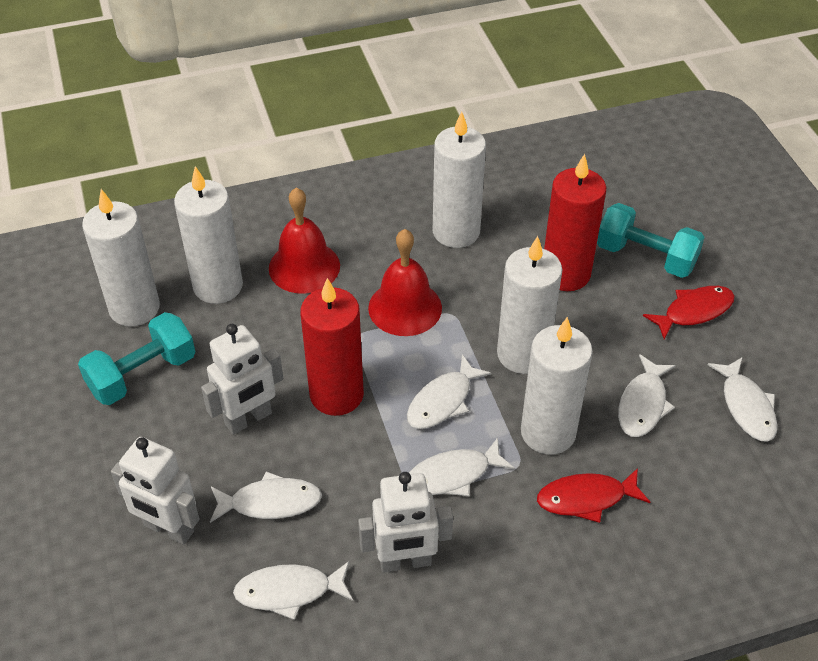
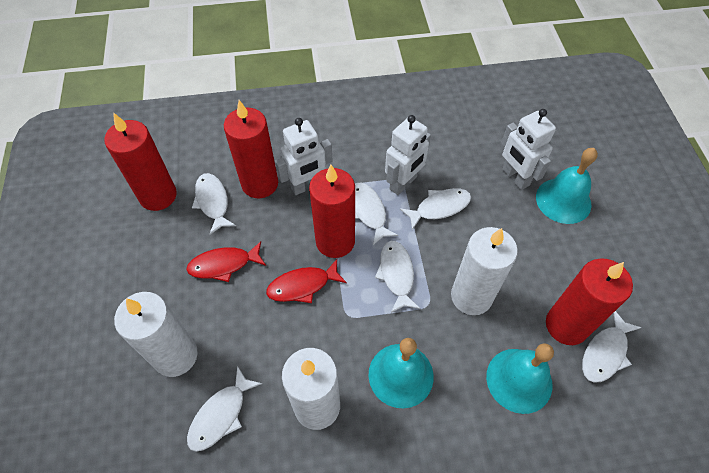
red bell: 2 -> 0
red candle: 2 -> 4
turquoise bell: 0 -> 3
turquoise dumbbell: 2 -> 0
white candle: 5 -> 3

